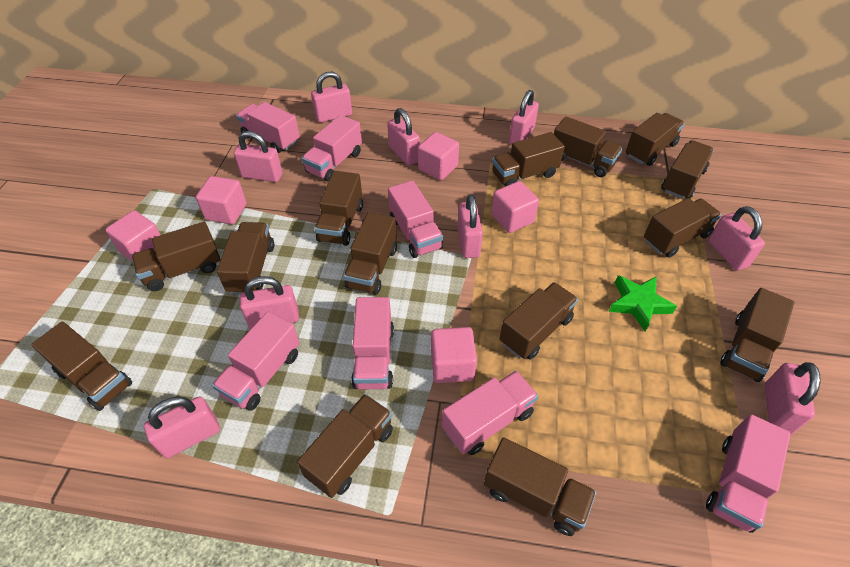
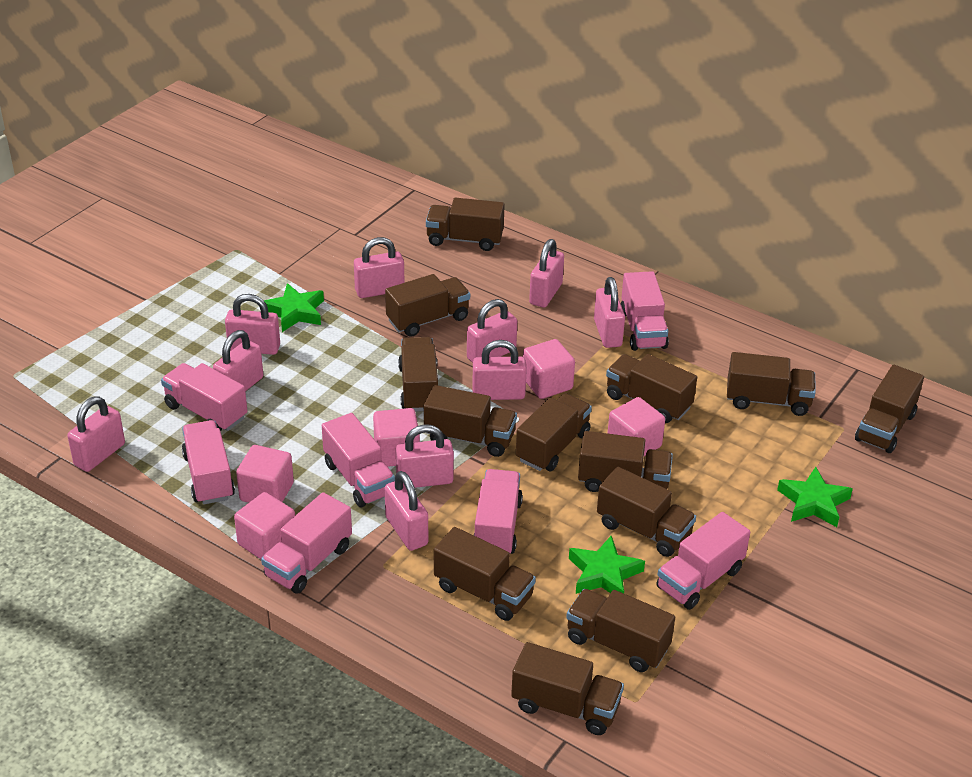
brown truck: 14 -> 13
green star: 1 -> 3
pink padlock: 9 -> 10

